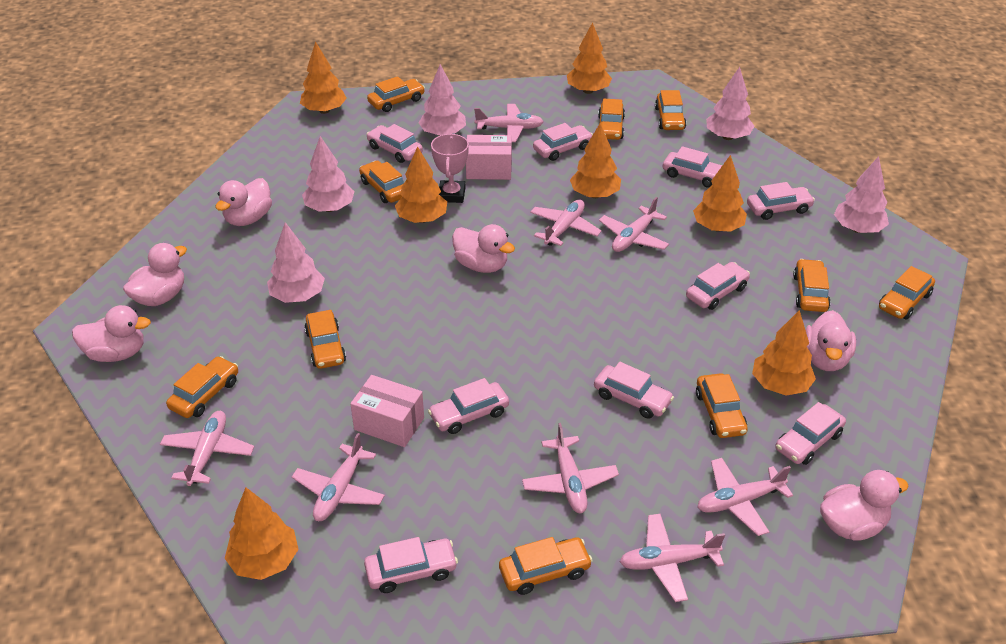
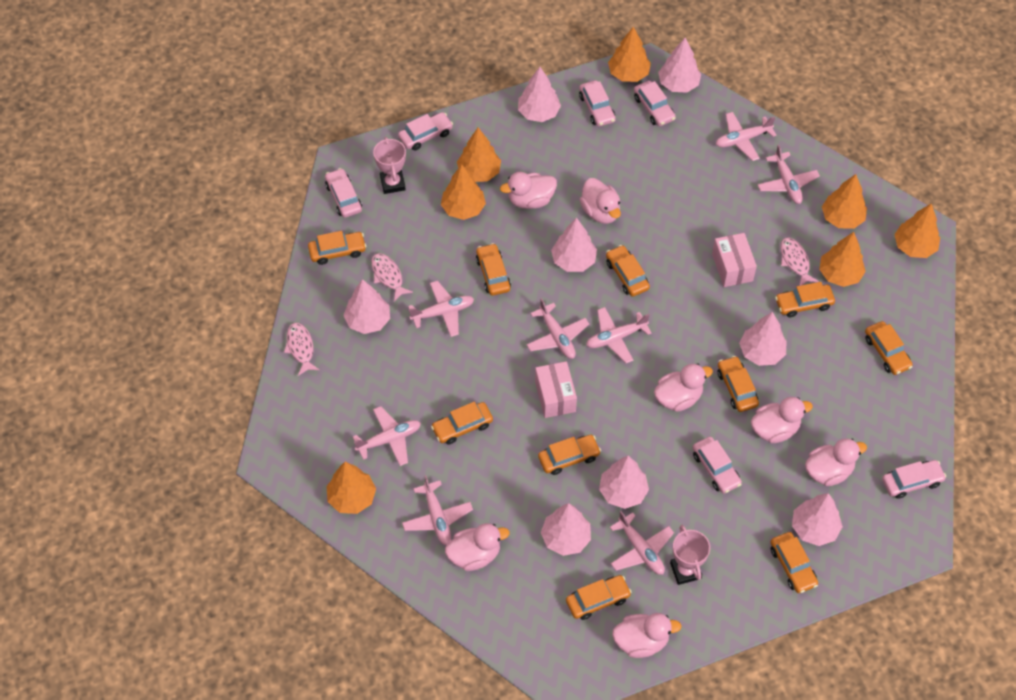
pink car: 9 -> 6
pink duck: 6 -> 7
pink fish: 0 -> 3
pink tree: 5 -> 8
pink trophy: 1 -> 2

